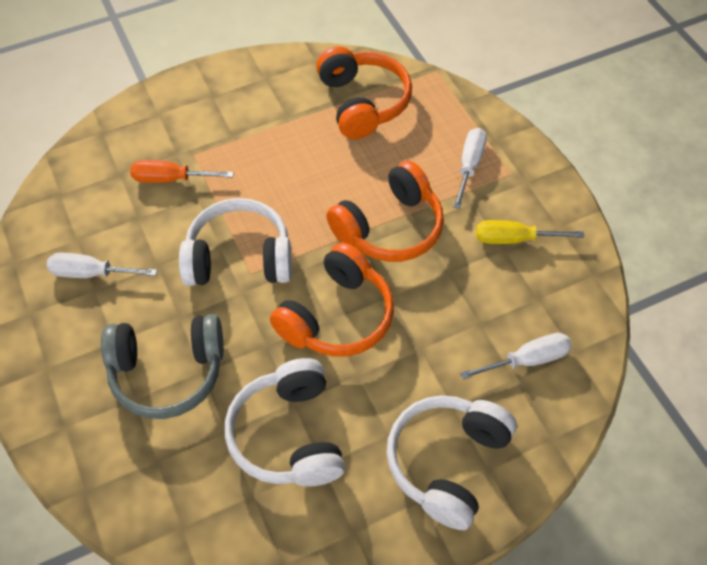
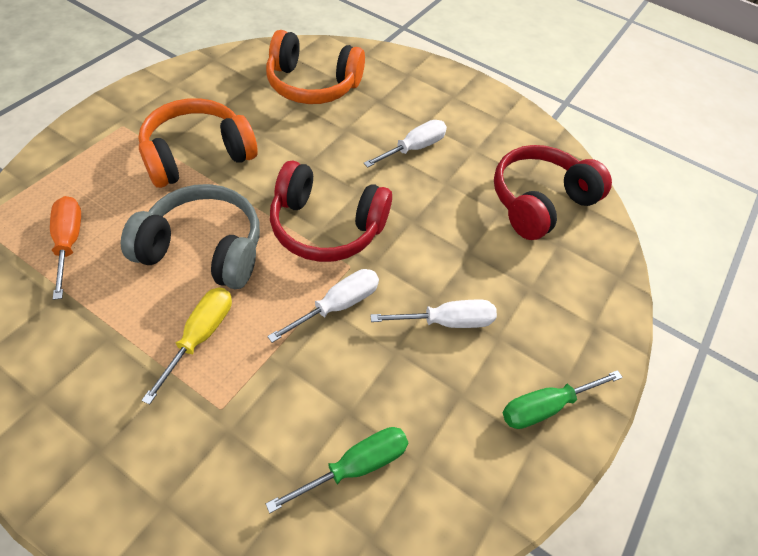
green screwdriver: 0 -> 2
orange headphones: 3 -> 2
red headphones: 0 -> 2
white headphones: 3 -> 0

